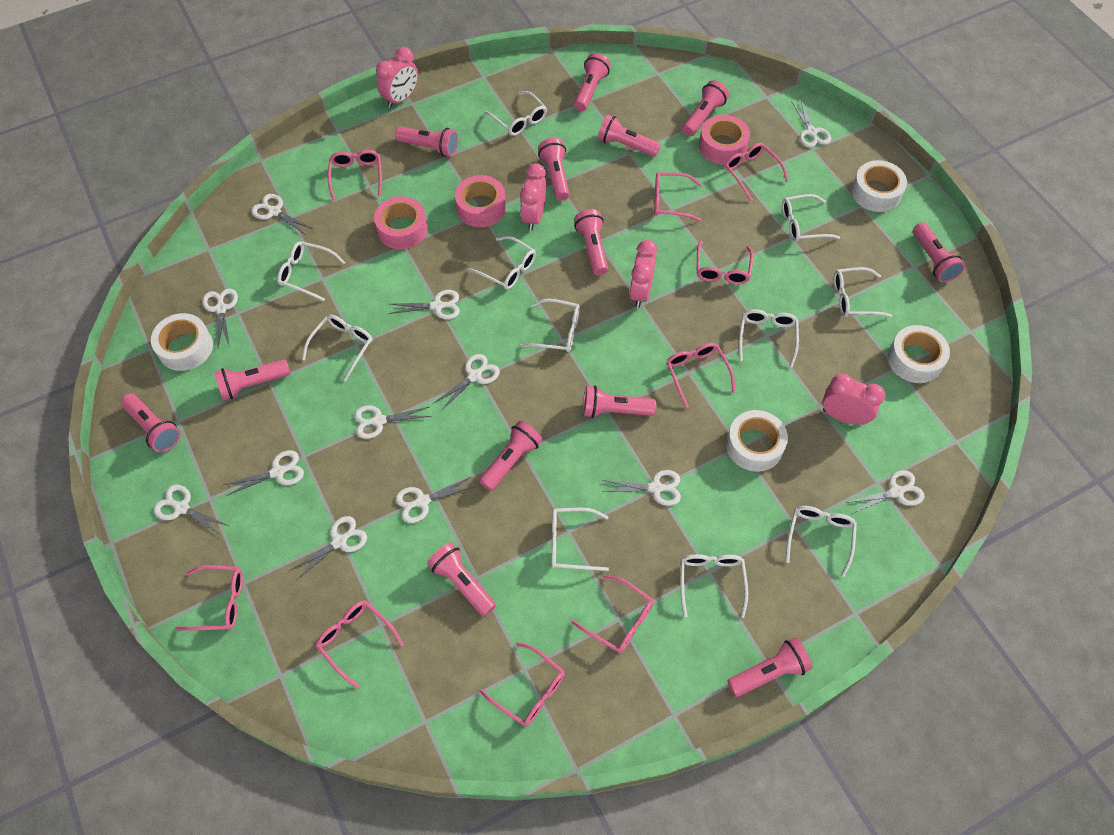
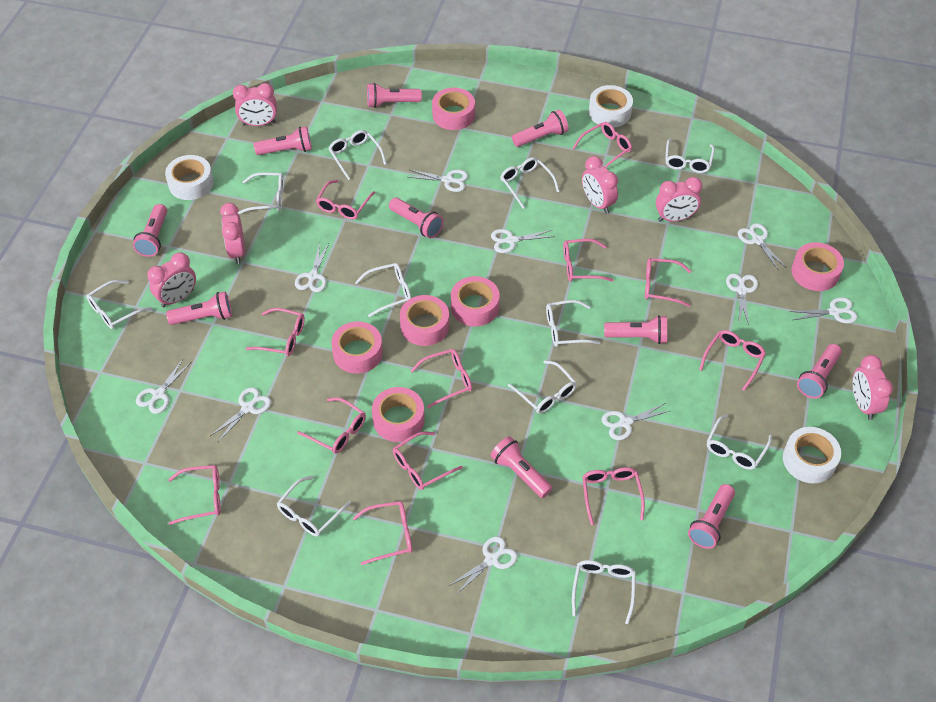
pink clock: 4 -> 6
pink flashlight: 13 -> 10
pink glasses: 9 -> 12
pink tape: 3 -> 6
white scissors: 12 -> 10
white tape: 4 -> 3

